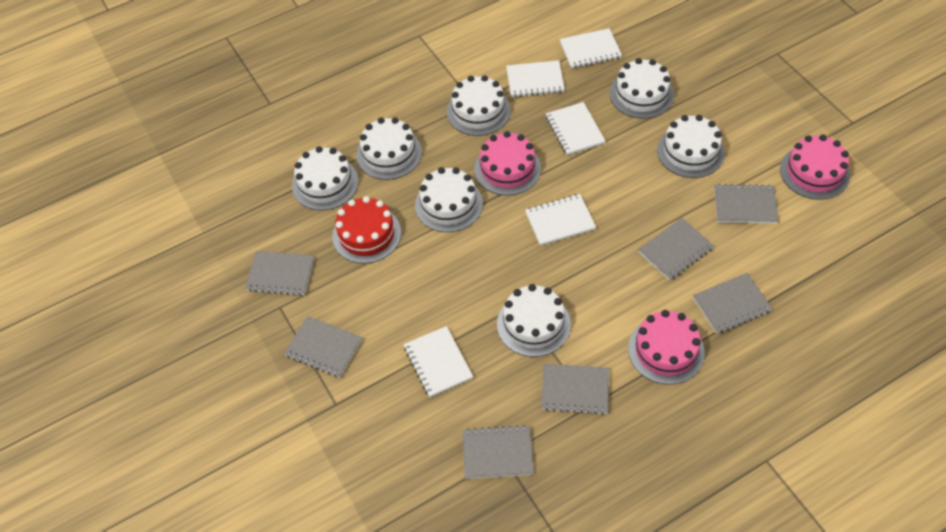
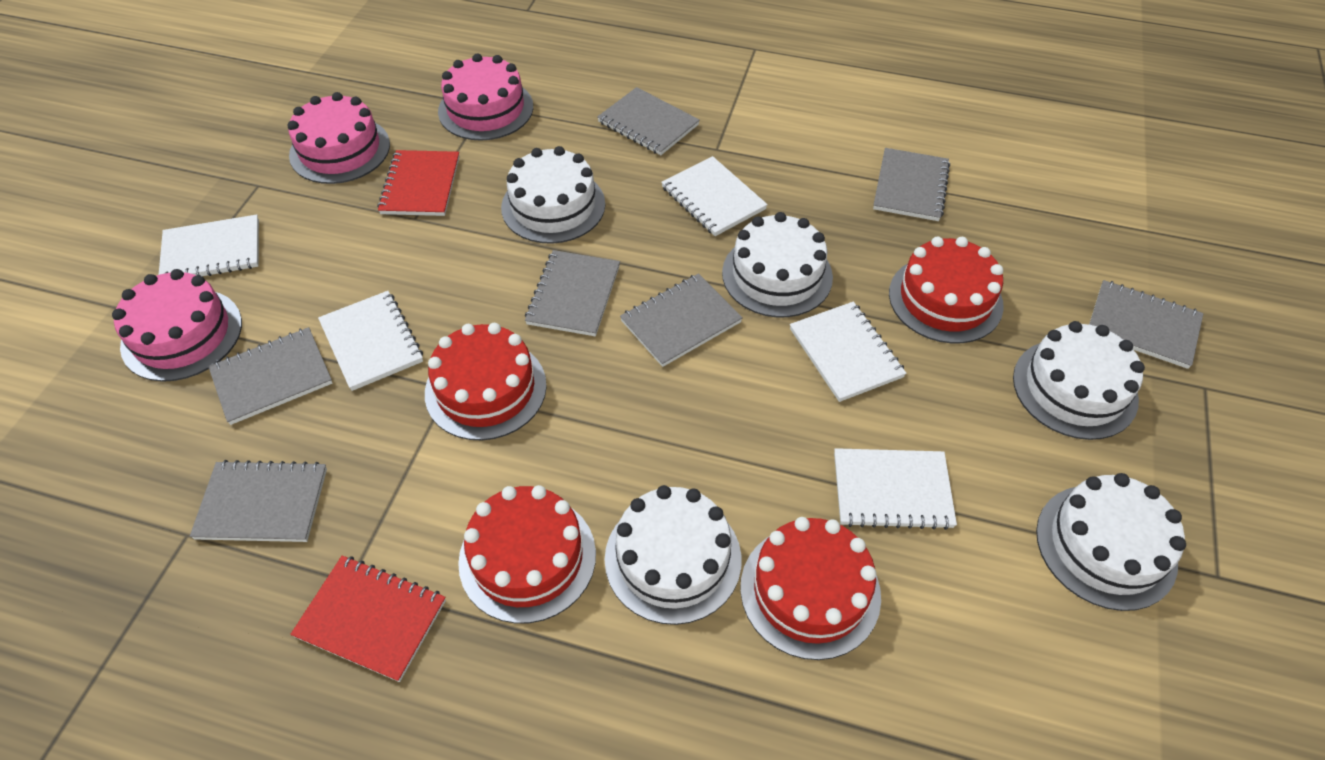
red cake: 1 -> 4
red notebook: 0 -> 2
white cake: 7 -> 5

